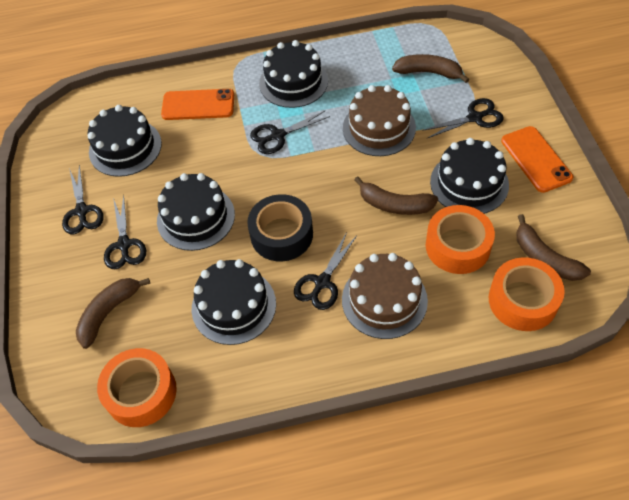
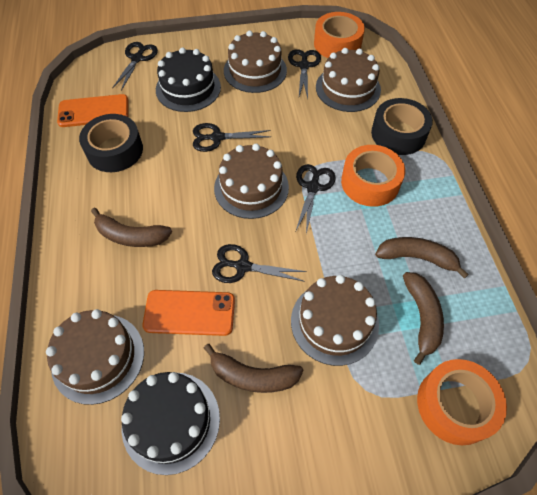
black cake: 5 -> 2
black tape: 1 -> 2
brown cake: 2 -> 5

